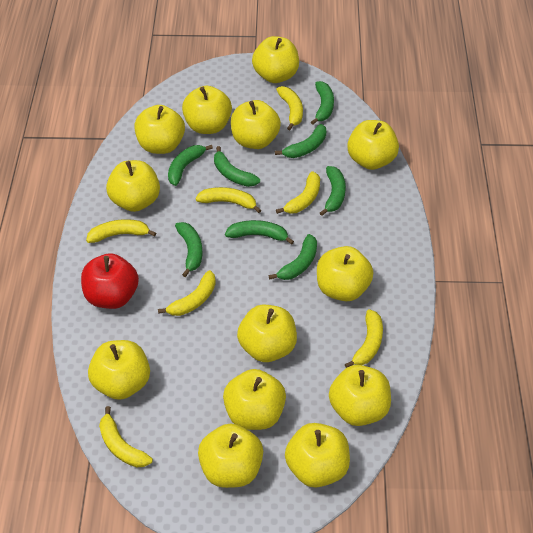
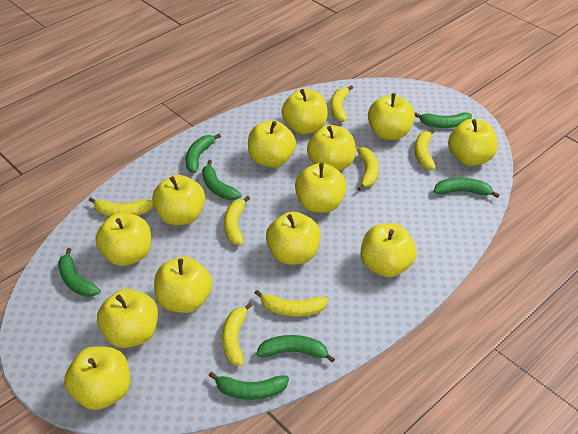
green banana: 8 -> 7
red apple: 1 -> 0

